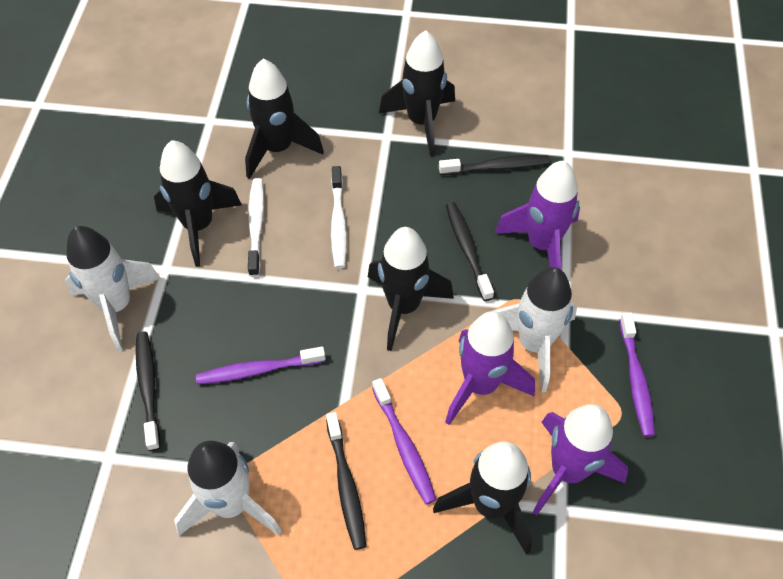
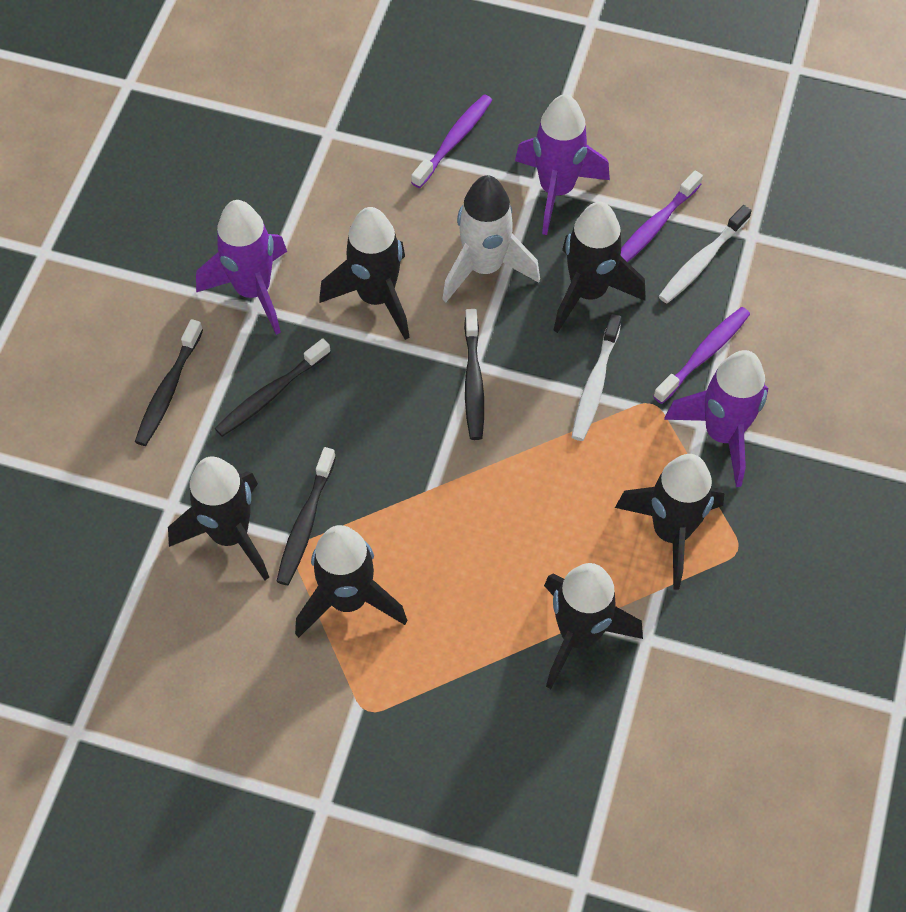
black rocket: 5 -> 6
white rocket: 3 -> 1

